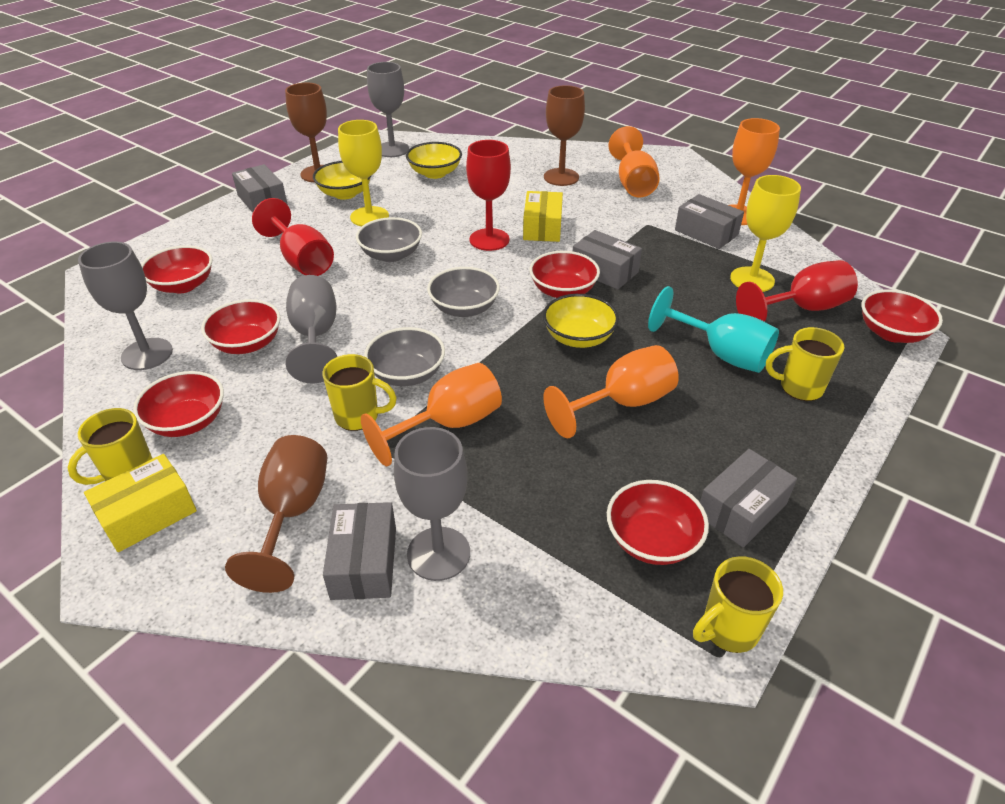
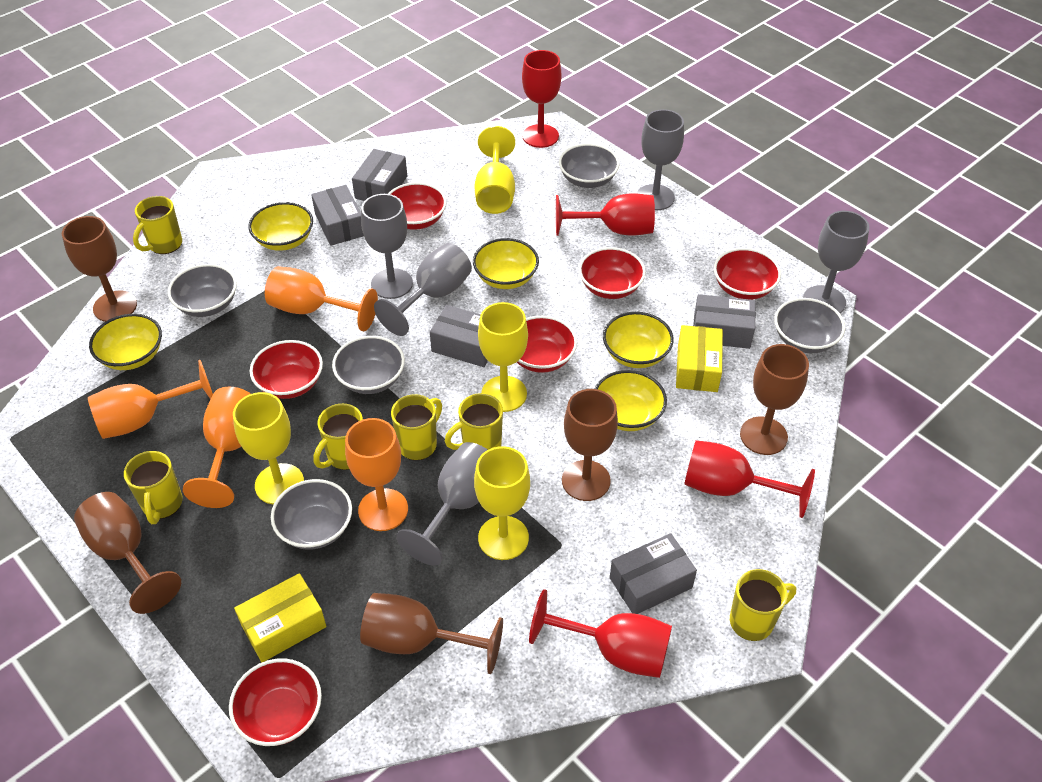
brown goblet: 3 -> 5
grey bowl: 3 -> 5
grey goblet: 4 -> 5
red goblet: 3 -> 4
turquoise goblet: 1 -> 0
yellow bowl: 3 -> 5
yellow goblet: 2 -> 4
yellow mug: 4 -> 6

